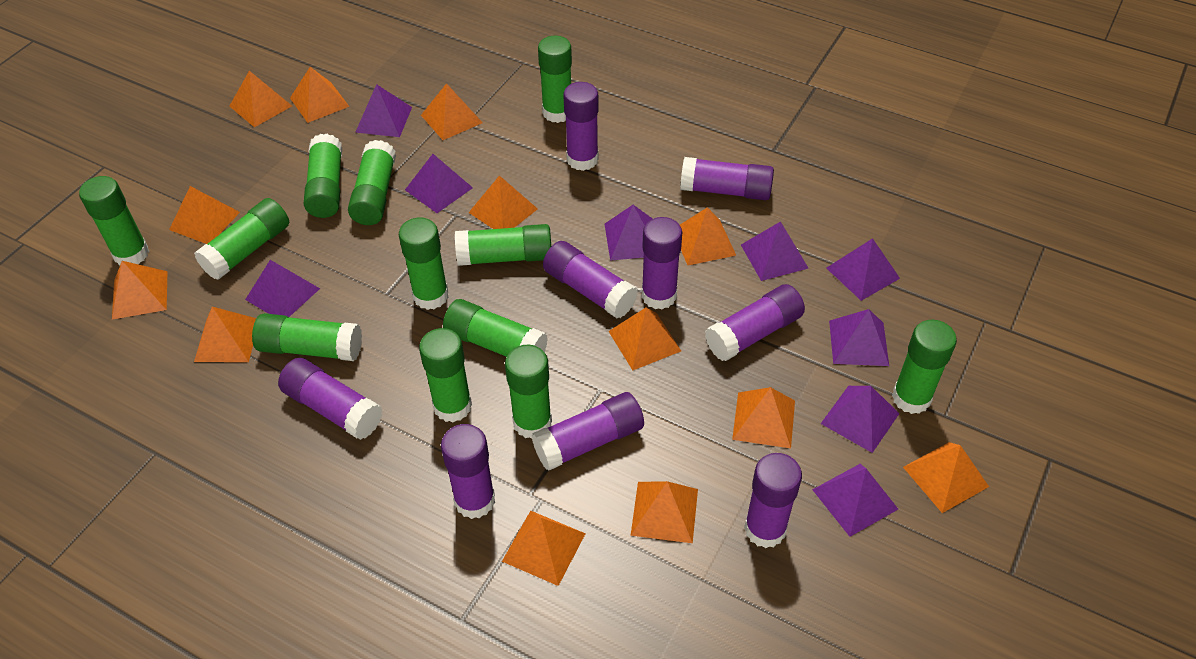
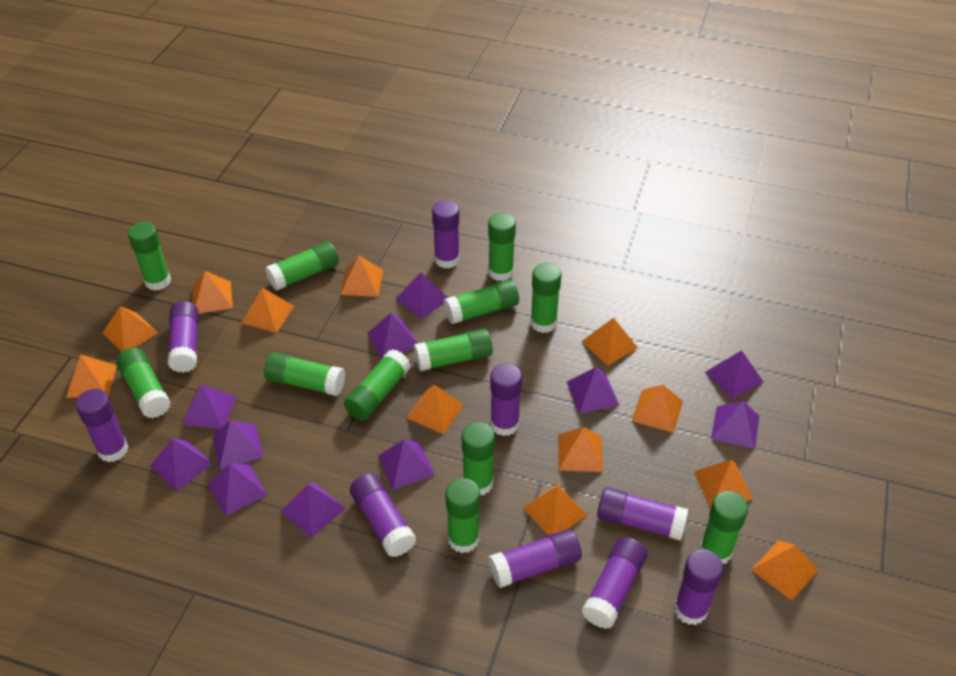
orange pyramid: 13 -> 12
purple pyramid: 9 -> 11

